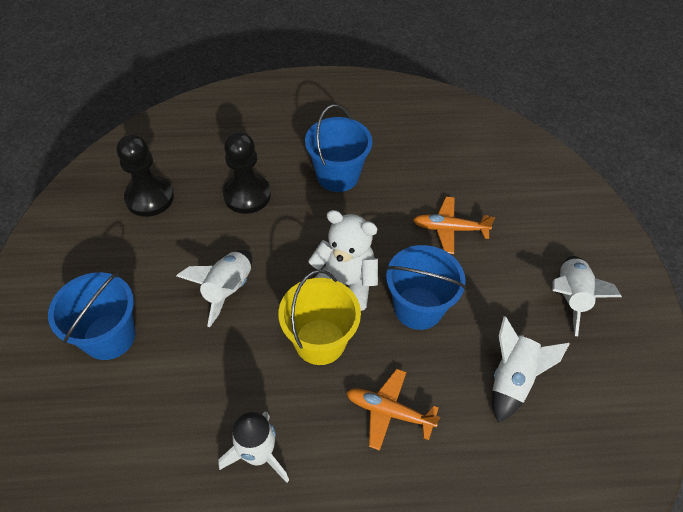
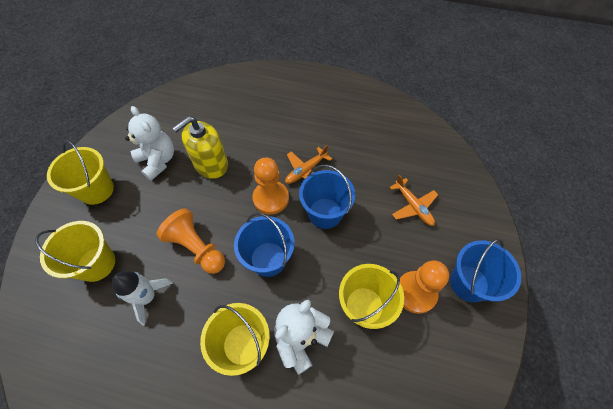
black pawn: 2 -> 0
orange pawn: 0 -> 3
white rocket: 4 -> 1
white teddy bear: 1 -> 2
yellow bucket: 1 -> 4
yellow soap dispenser: 0 -> 1

